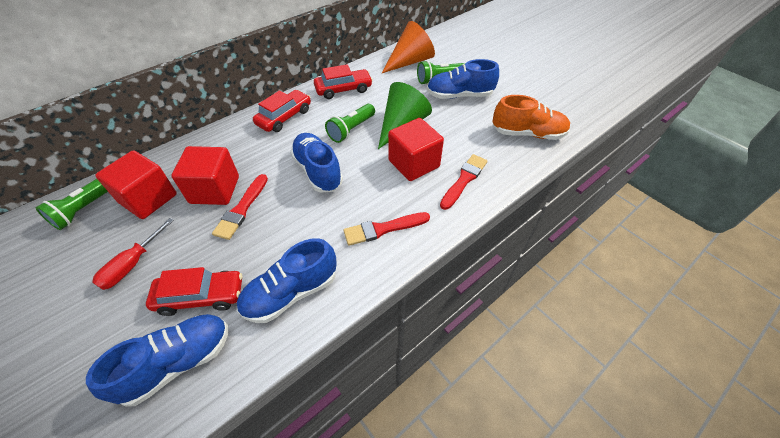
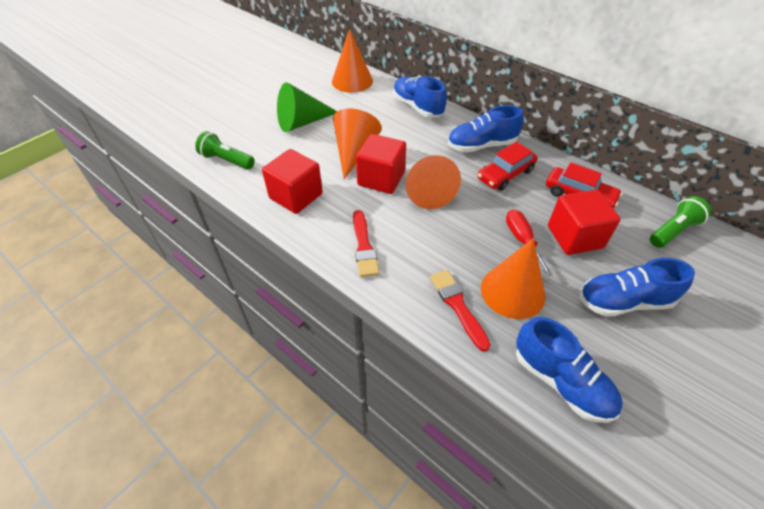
green flashlight: 3 -> 2
orange cone: 1 -> 4
orange shoe: 1 -> 0
red brush: 3 -> 2
red car: 3 -> 2

